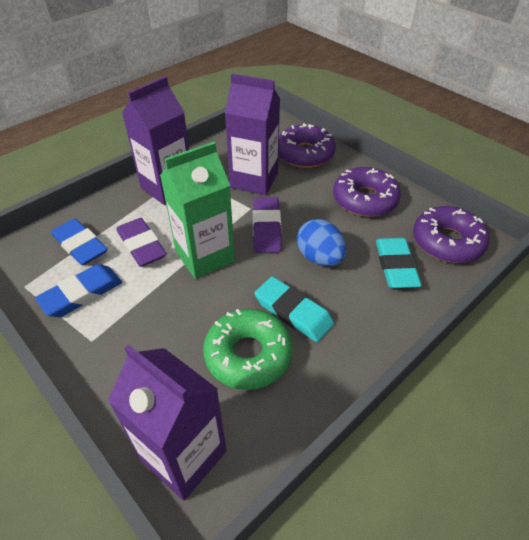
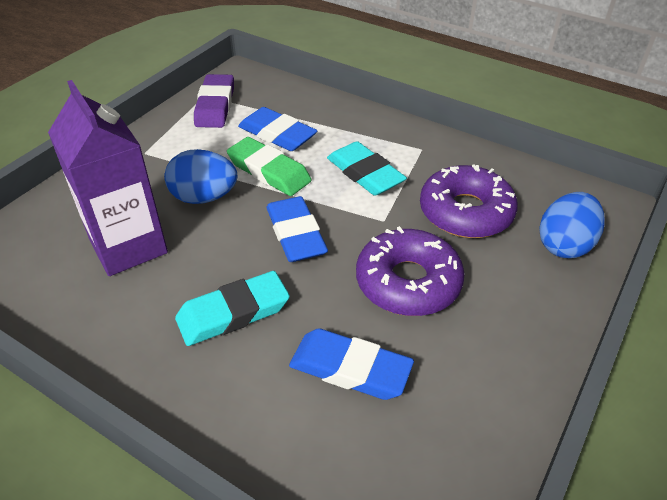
blue egg: 1 -> 2
blue eraser: 2 -> 3
green carton: 1 -> 0
green donut: 1 -> 0
green eraser: 0 -> 1
purple carton: 3 -> 1
purple donut: 3 -> 2
purple eraser: 2 -> 1

